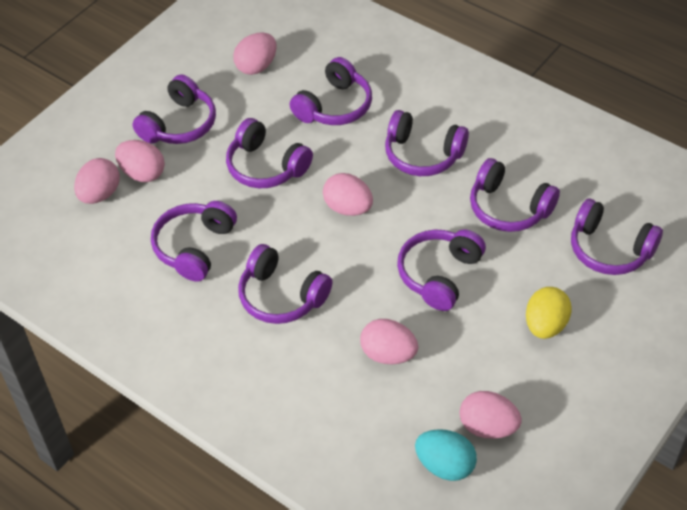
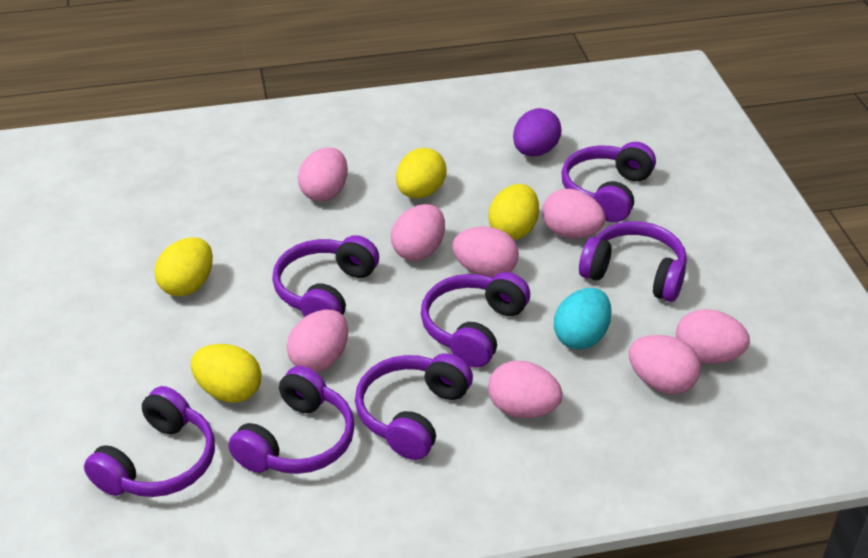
pink egg: 6 -> 8
purple egg: 0 -> 1
purple headphones: 9 -> 7
yellow egg: 1 -> 4

